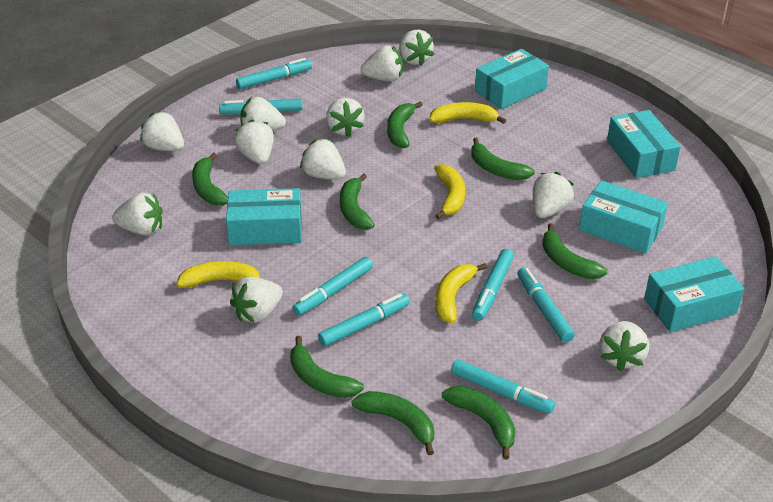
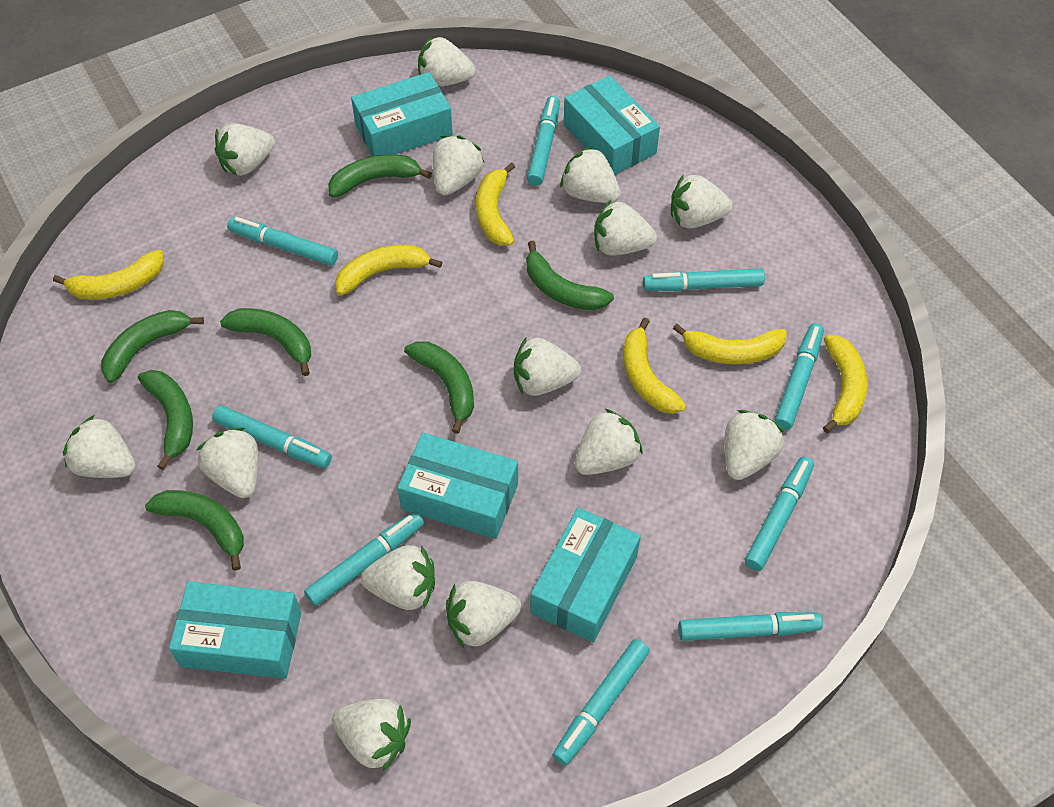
green banana: 8 -> 7
turquoise marker: 7 -> 9
white strawberry: 11 -> 14
yellow banana: 4 -> 6

